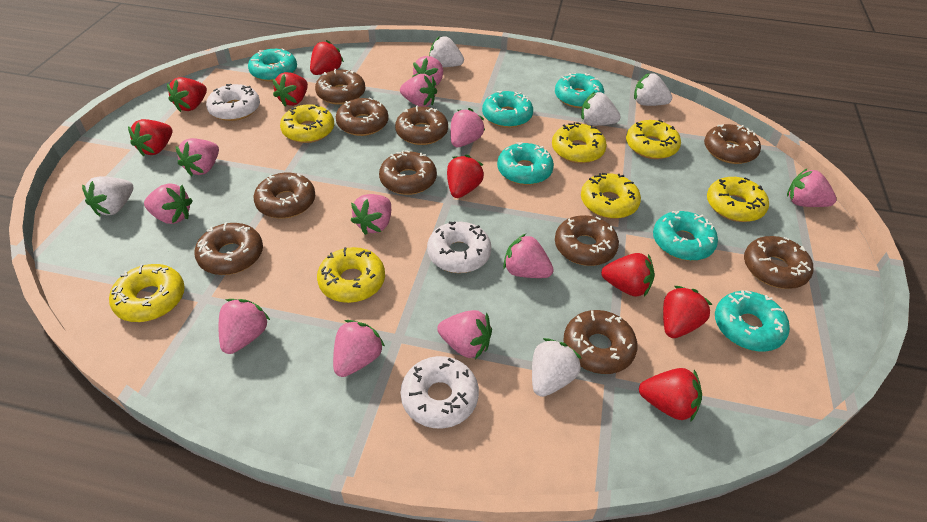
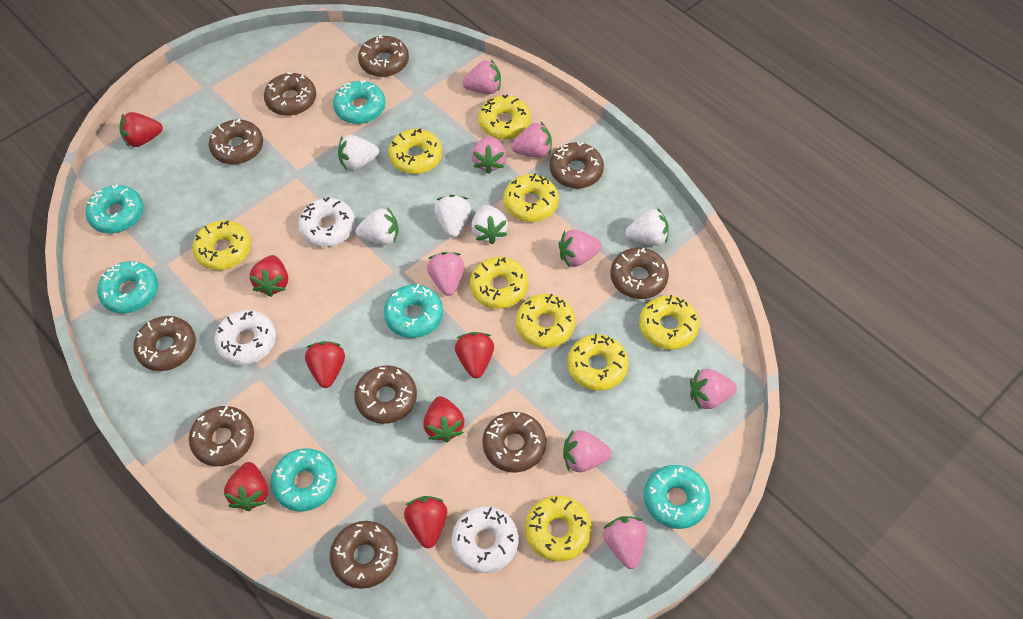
pink strawberry: 11 -> 8
red strawberry: 8 -> 7
yellow donut: 7 -> 9

